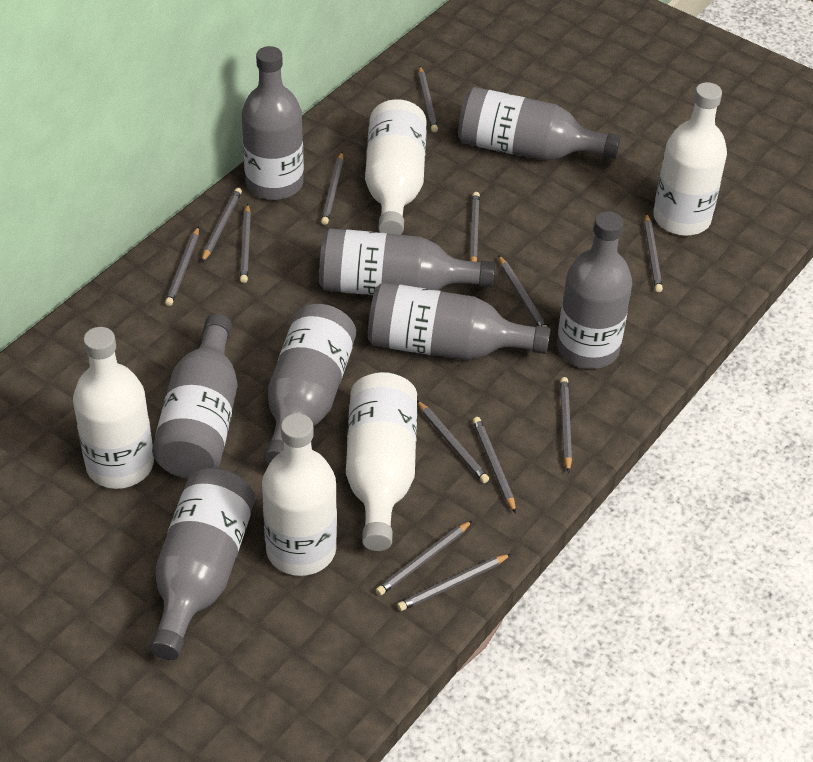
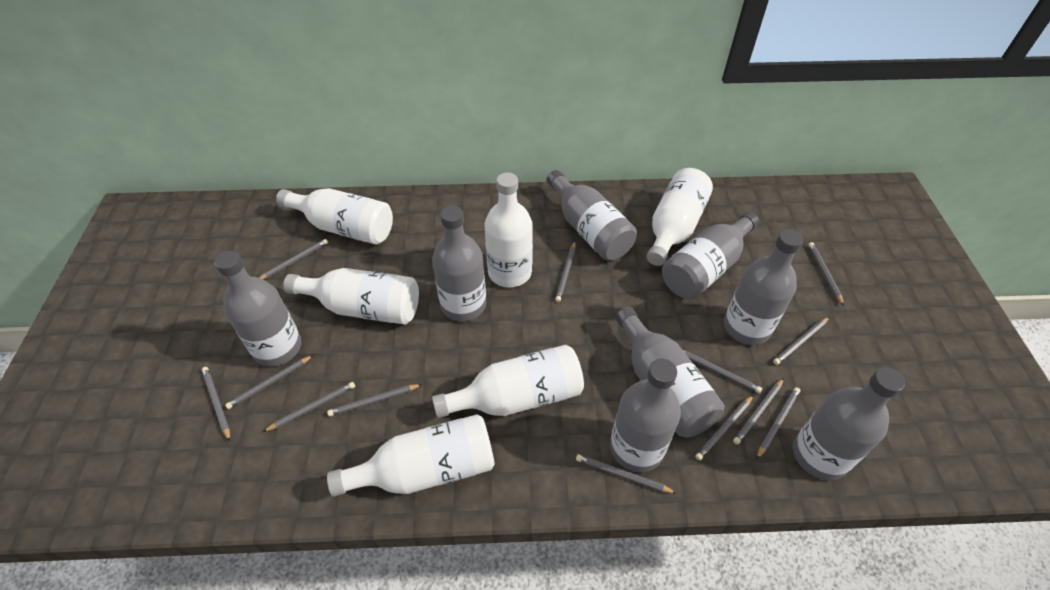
white bottle: 5 -> 6

